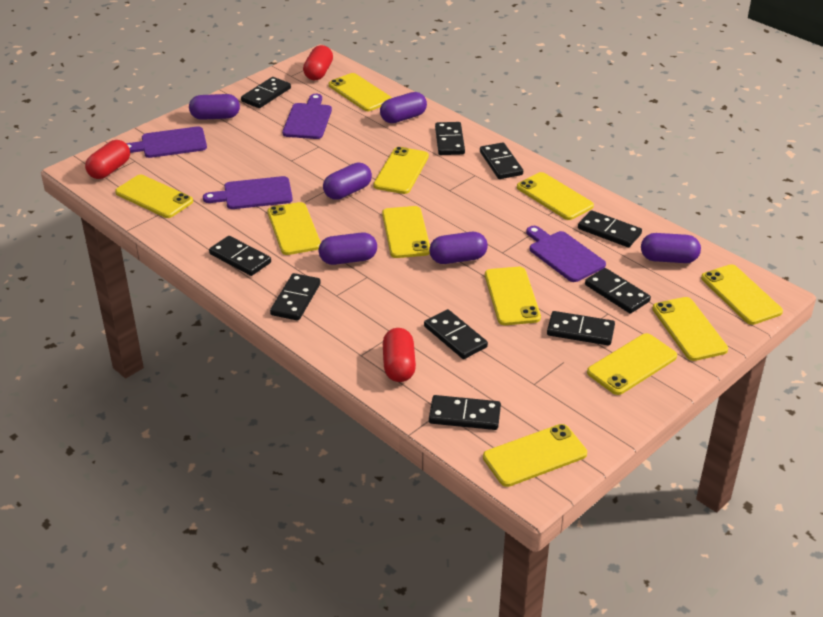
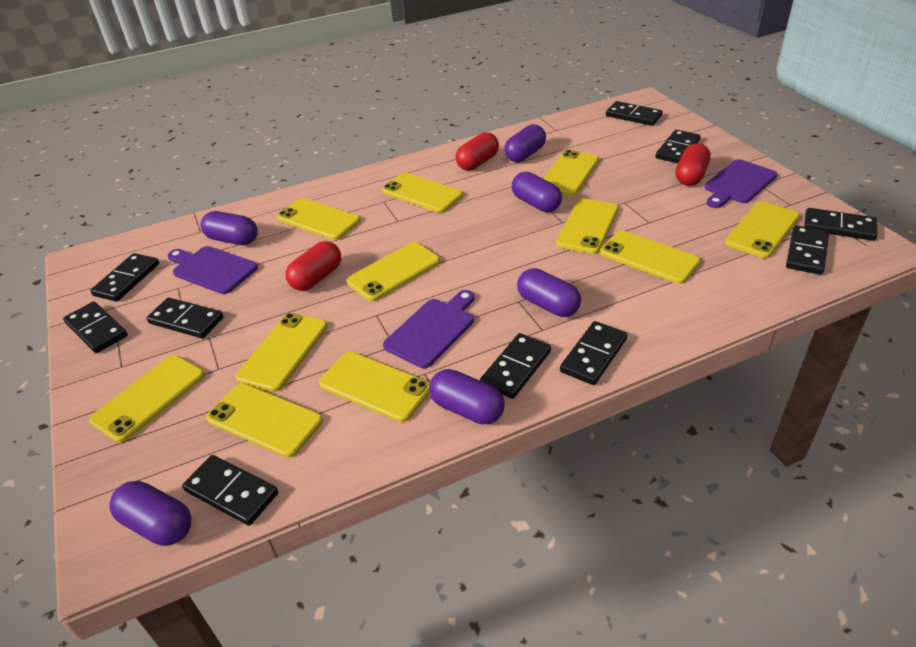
purple cutting board: 4 -> 3

